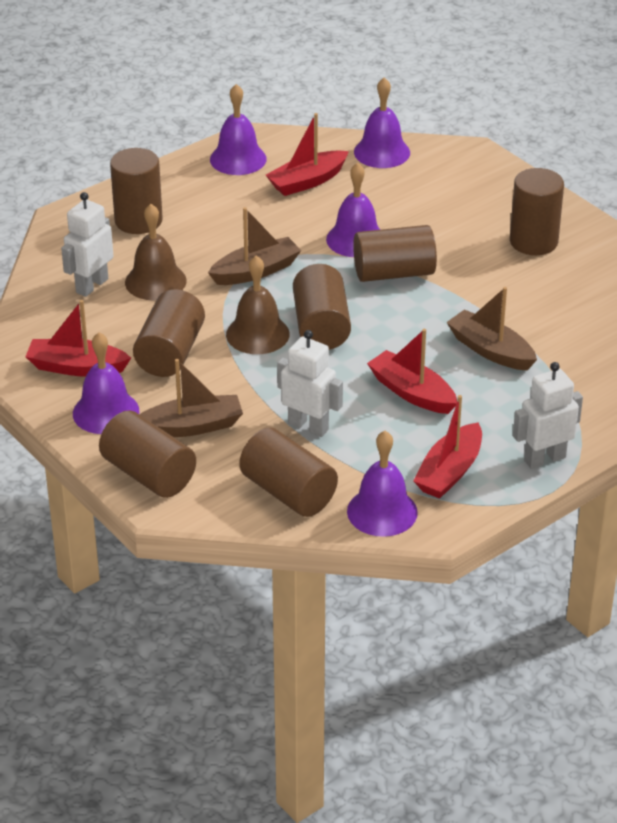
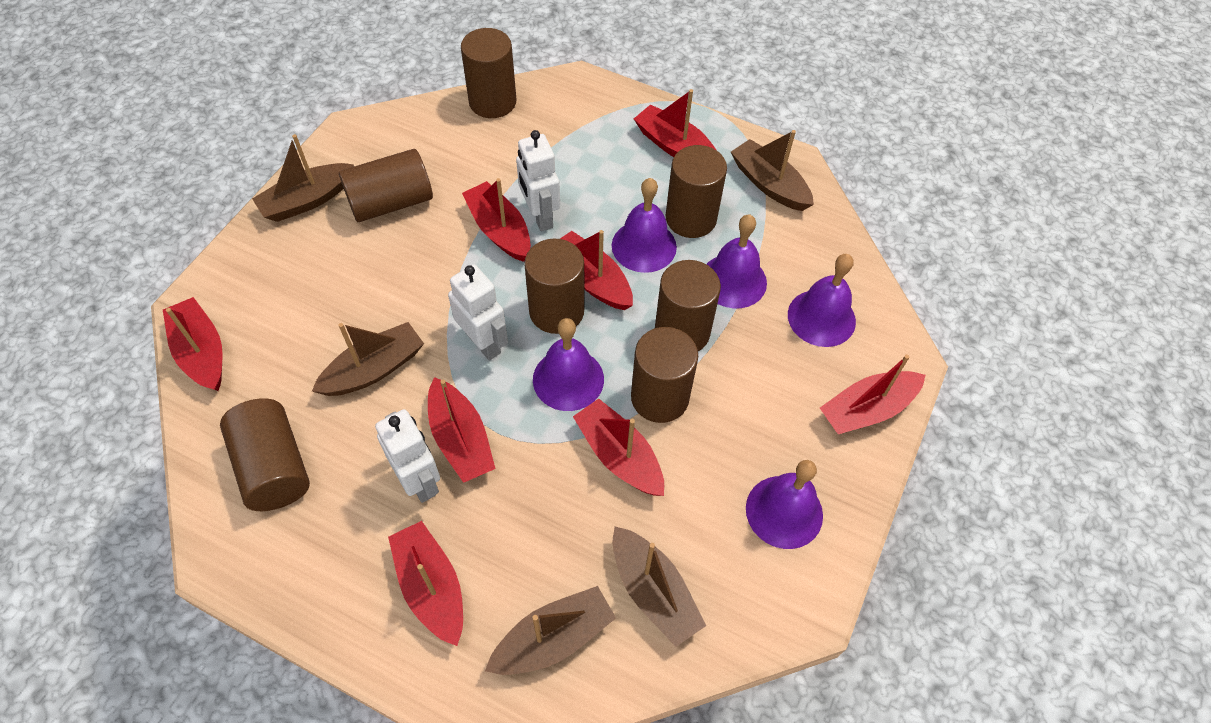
brown bell: 2 -> 0
brown boat: 3 -> 5
red boat: 4 -> 8

